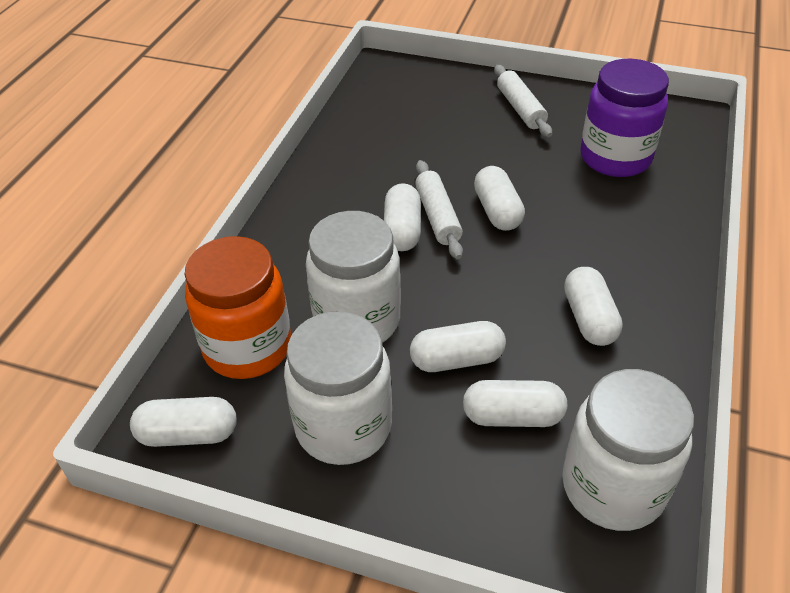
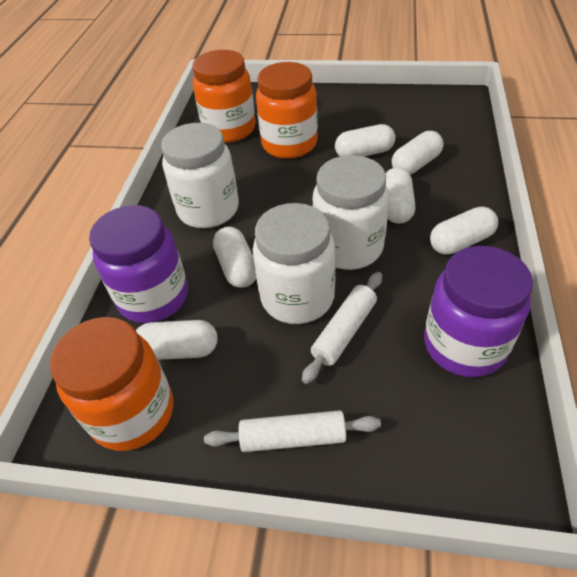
orange jar: 1 -> 3
purple jar: 1 -> 2

